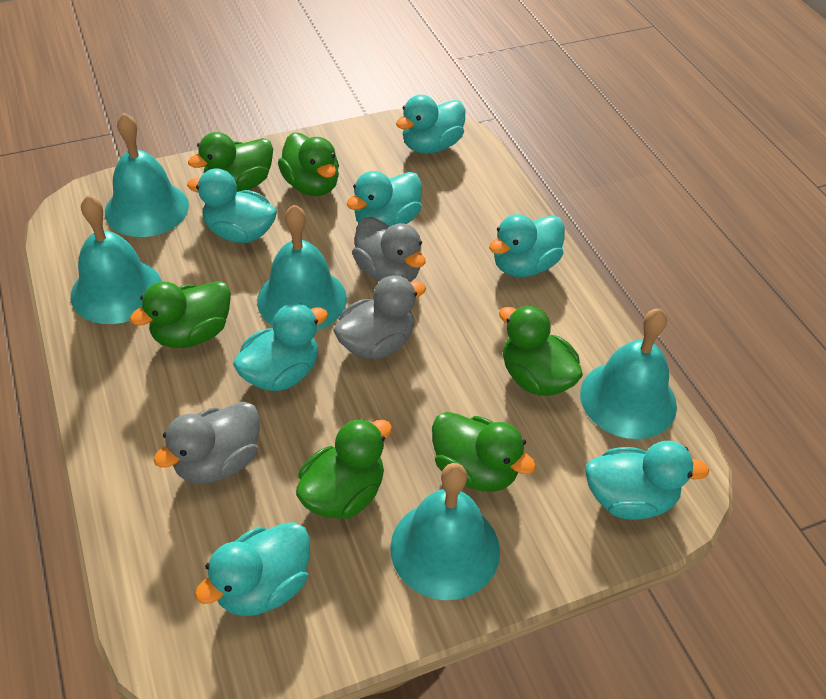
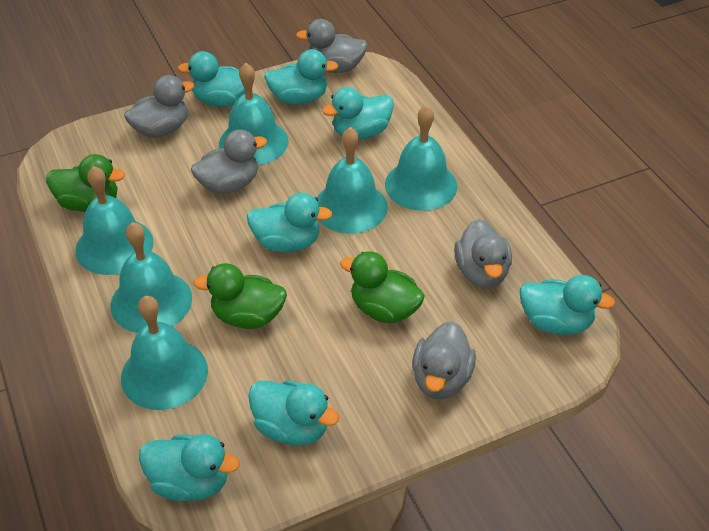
green duck: 6 -> 3
grey duck: 3 -> 5
turquoise bell: 5 -> 6

